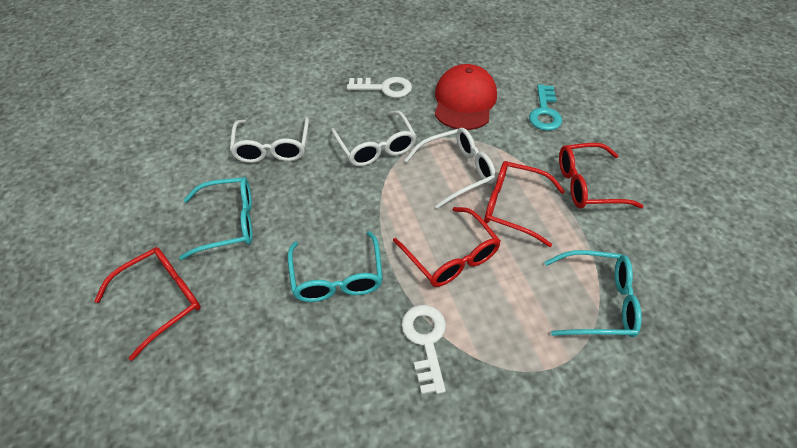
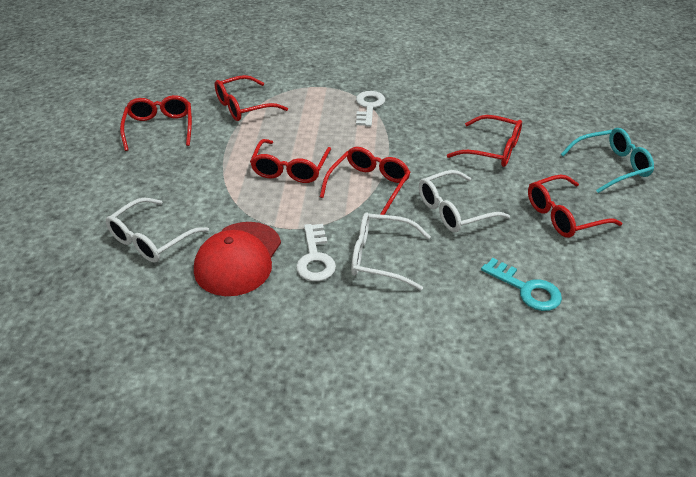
red glasses: 4 -> 6
turquoise glasses: 3 -> 1

